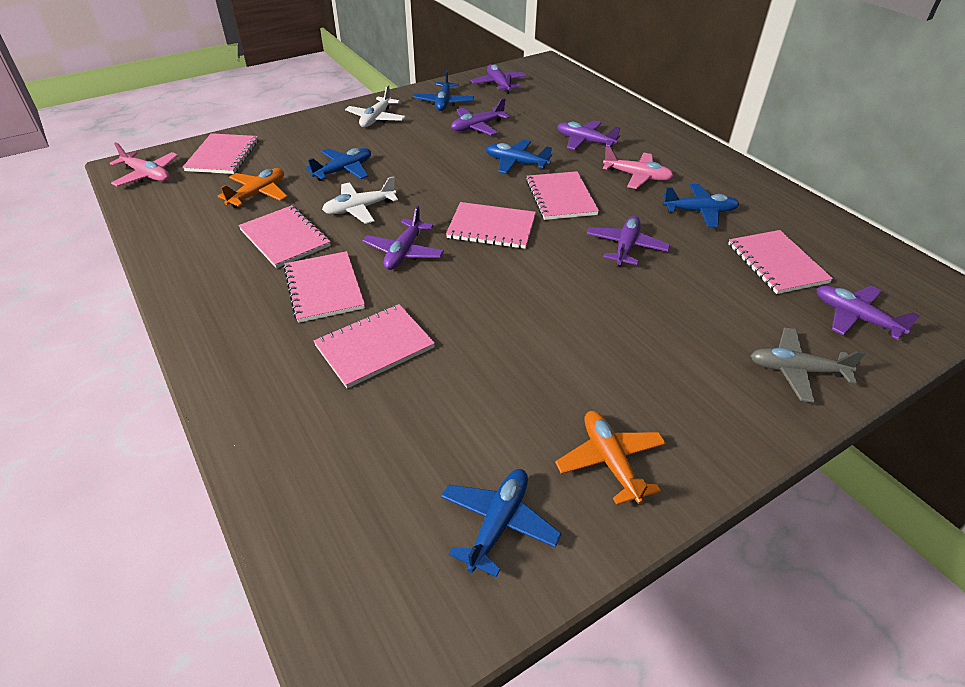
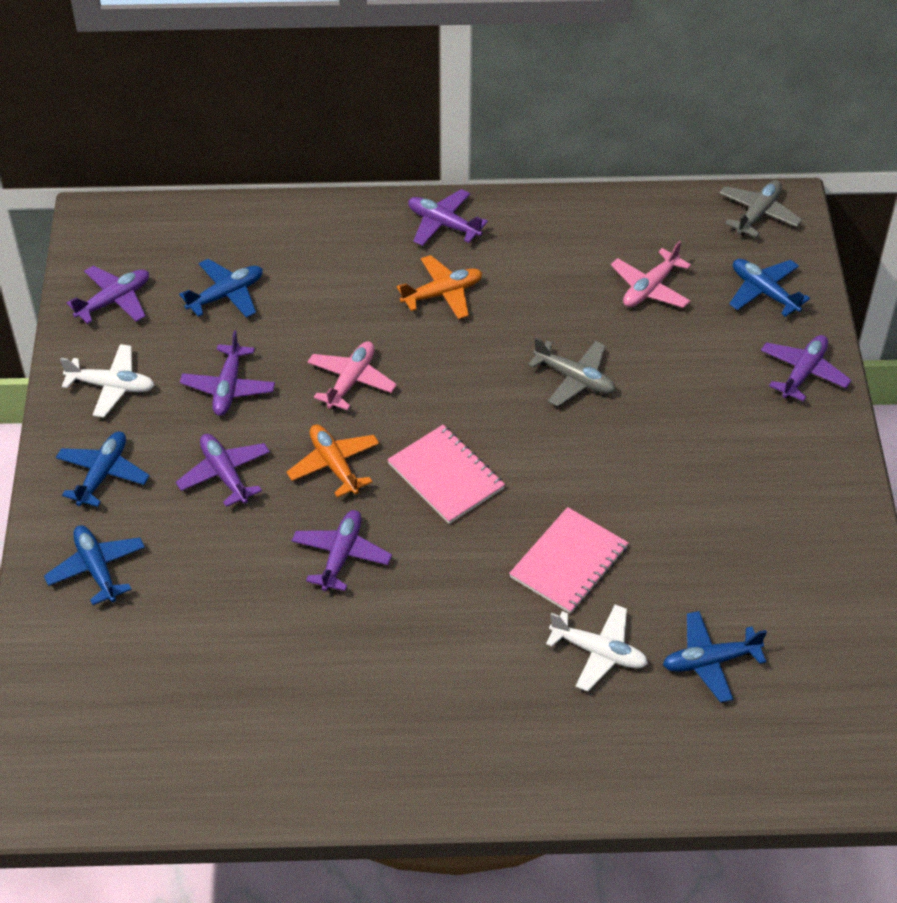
grey plane: 1 -> 2
pink notebook: 7 -> 2

